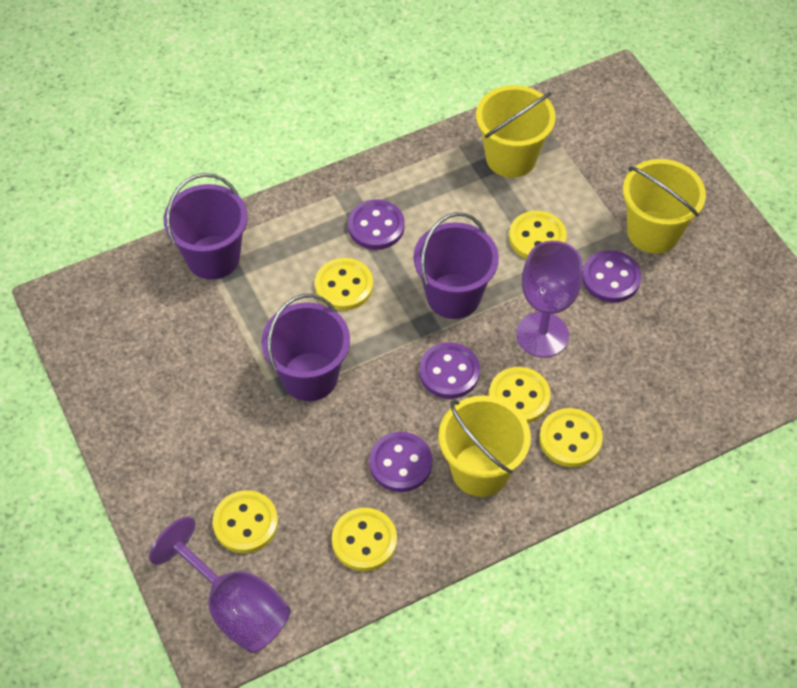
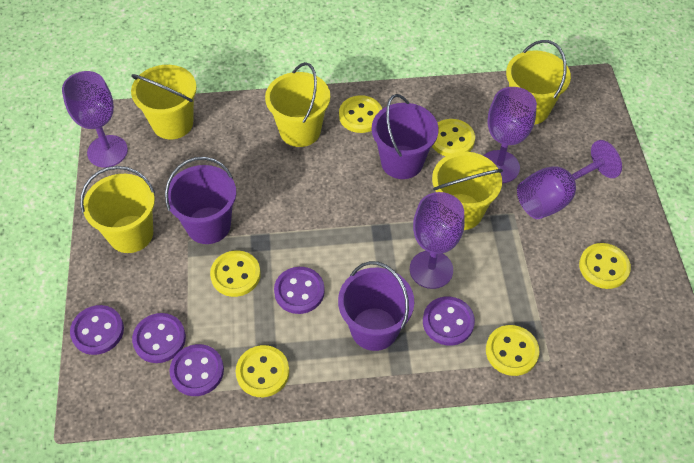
purple button: 4 -> 5
purple goblet: 2 -> 4
yellow bucket: 3 -> 5

